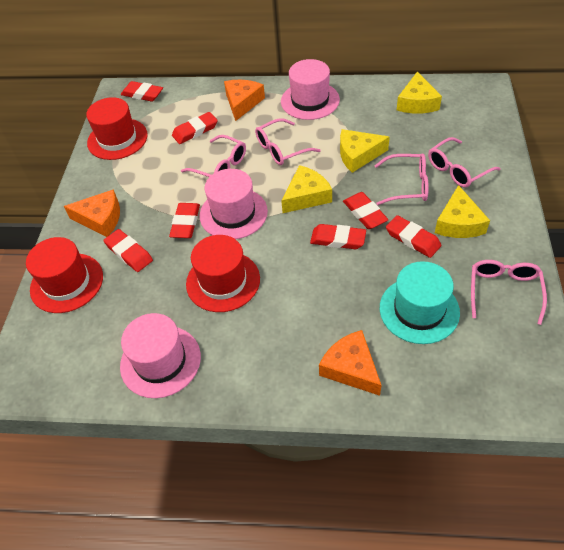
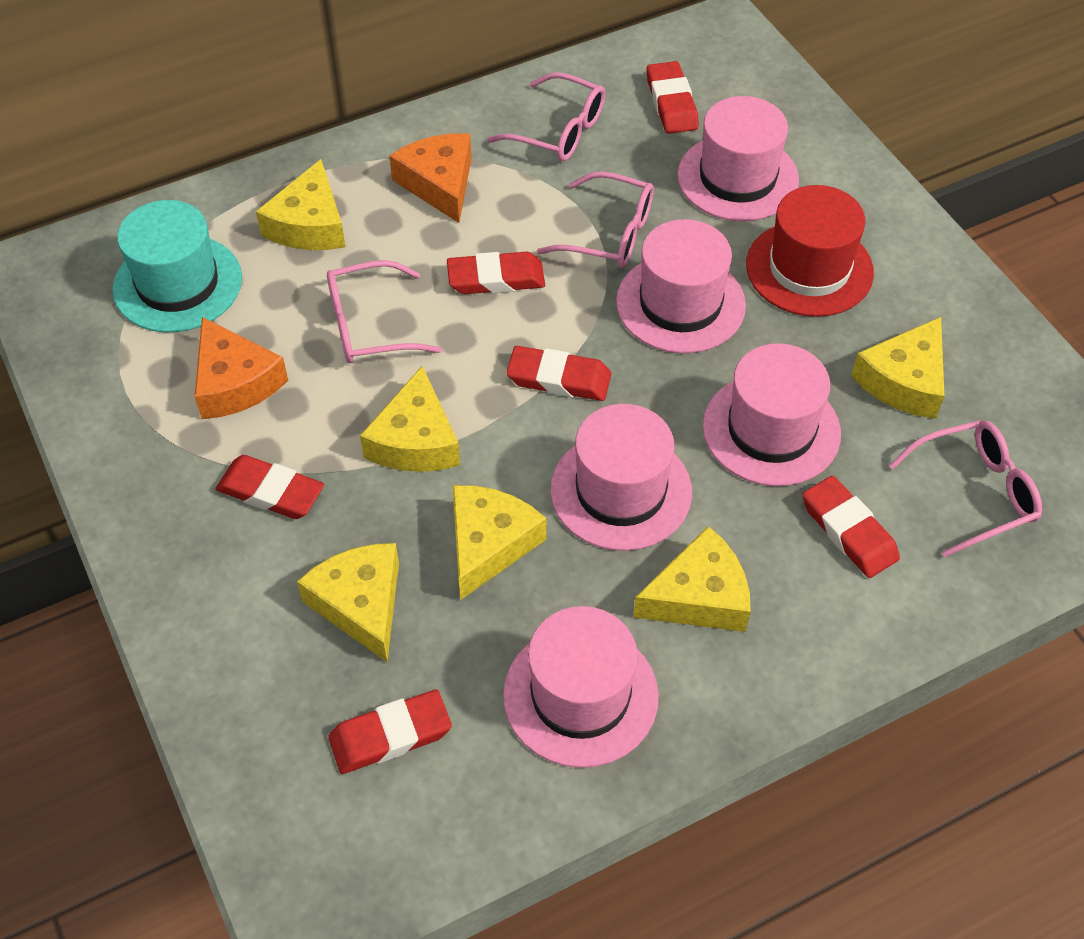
orange cheese: 3 -> 2
pink glasses: 5 -> 4
pink hat: 3 -> 5
red eraser: 7 -> 6
red hat: 3 -> 1
yellow cheese: 4 -> 6

